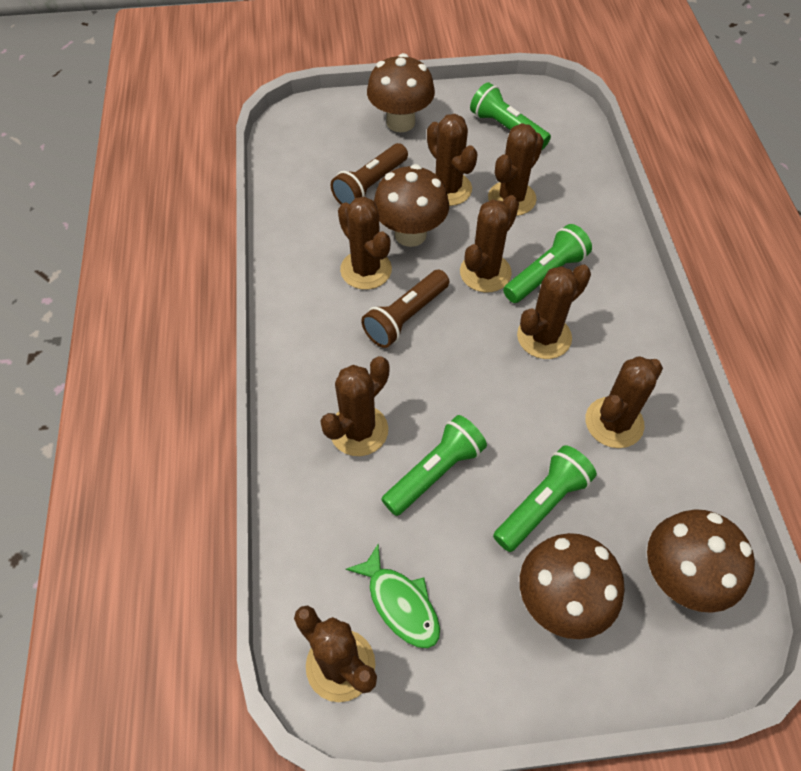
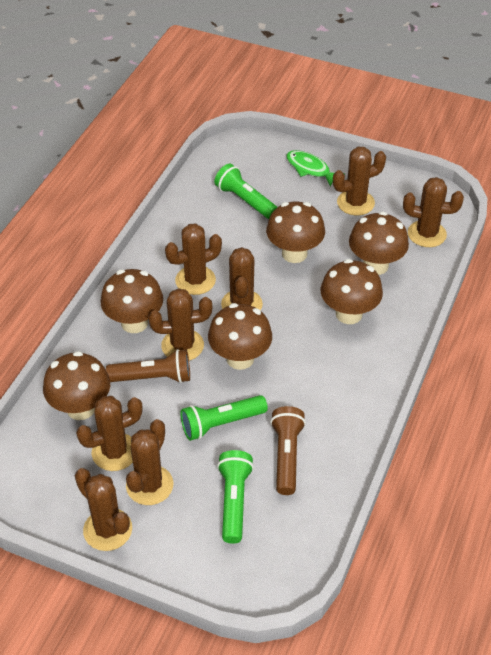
brown mushroom: 4 -> 6
green flashlight: 4 -> 3

